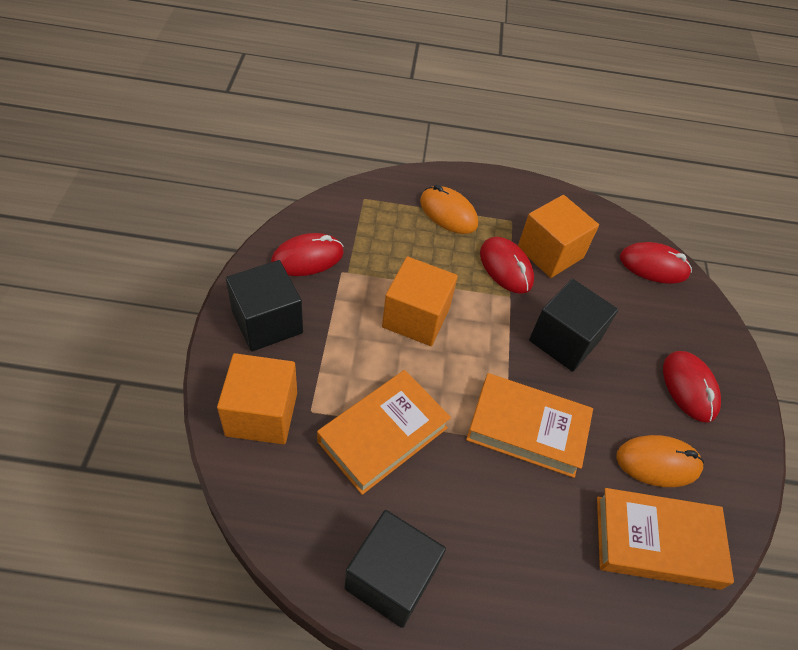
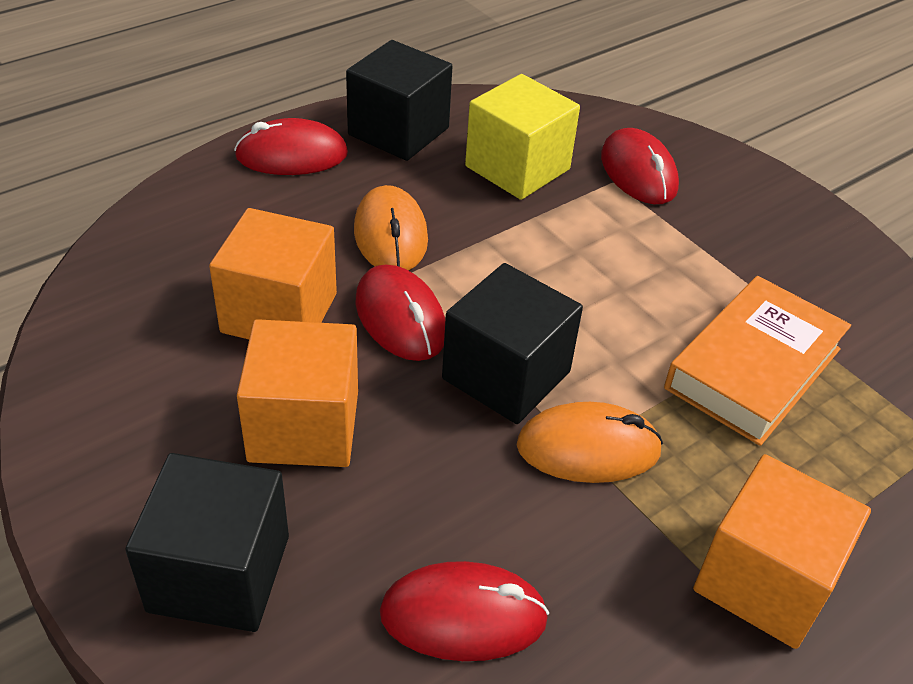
orange book: 3 -> 1
yellow cube: 0 -> 1

